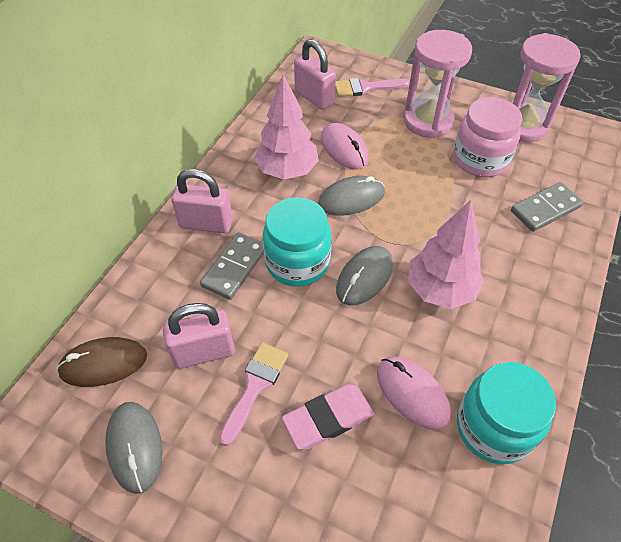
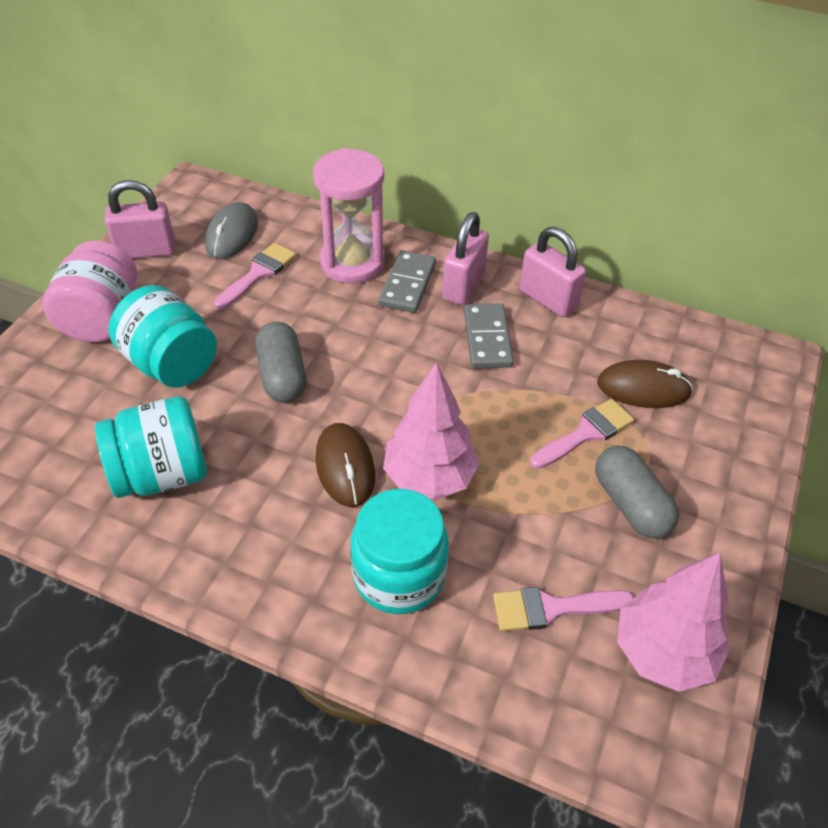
brown mouse: 1 -> 2
grey capsule: 0 -> 2
grey mouse: 3 -> 1
pink brush: 2 -> 3
pink eraser: 1 -> 0
pink hourglass: 2 -> 1
pink mouse: 2 -> 0
turquoise jar: 2 -> 3

